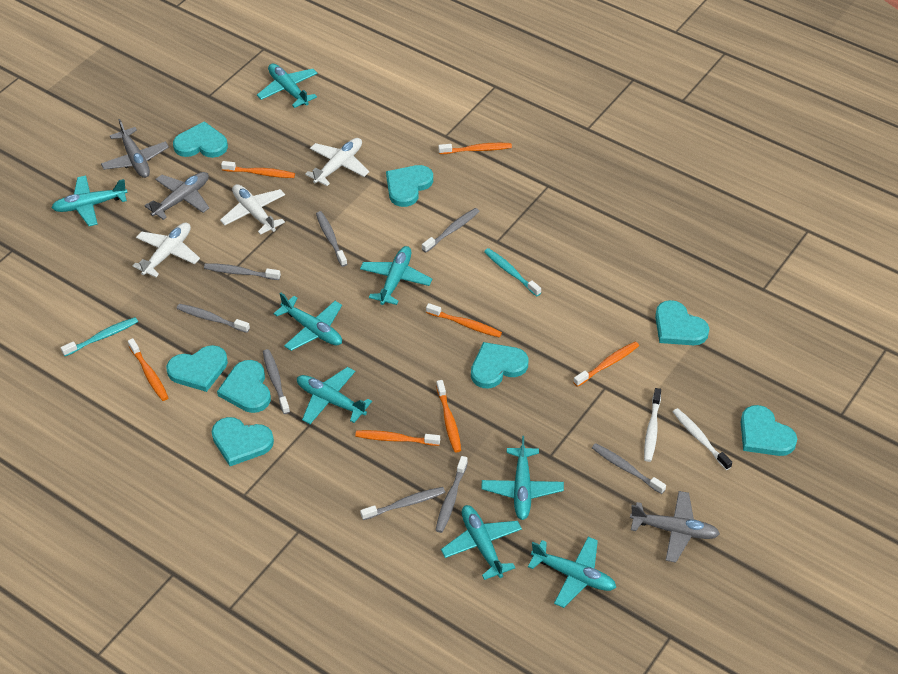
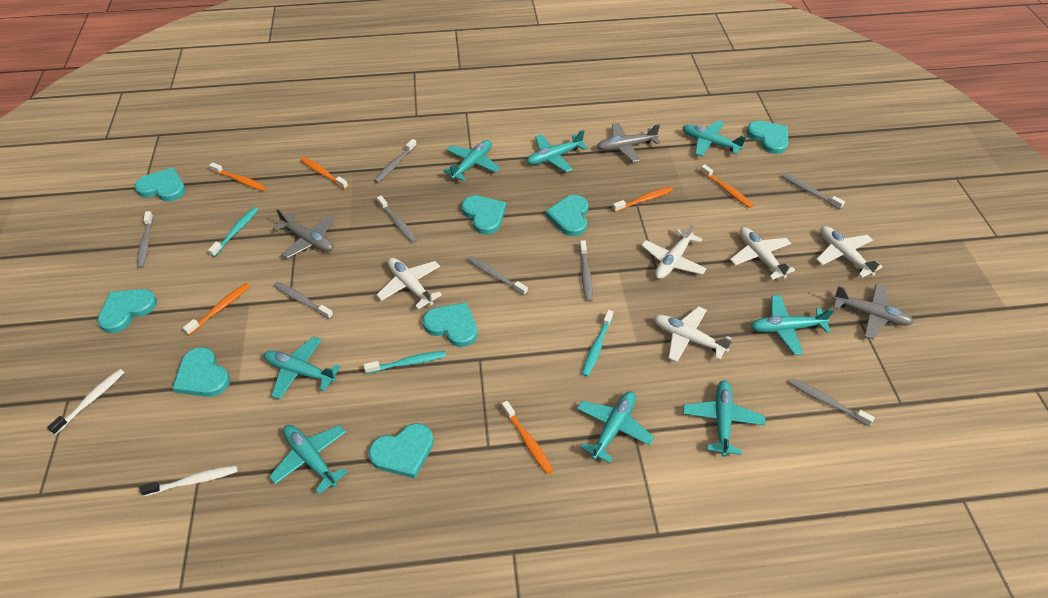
orange toothbrush: 7 -> 6
turquoise toothbrush: 2 -> 3
white plane: 3 -> 5

